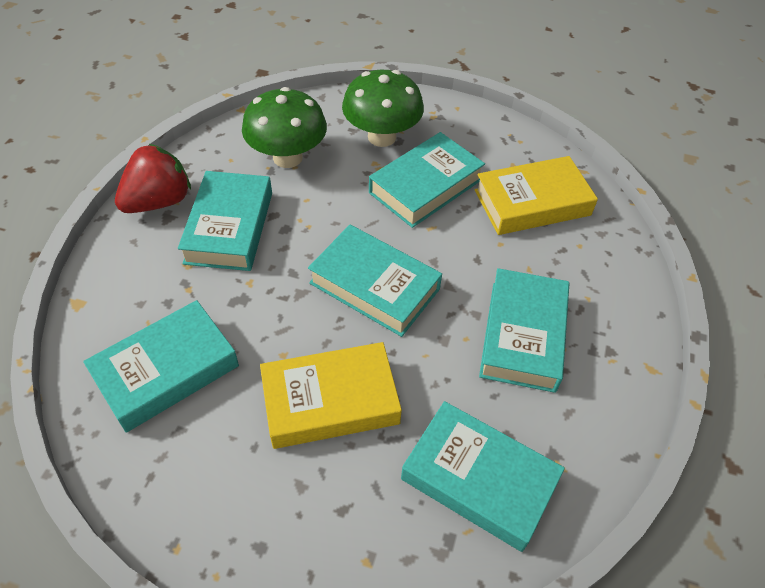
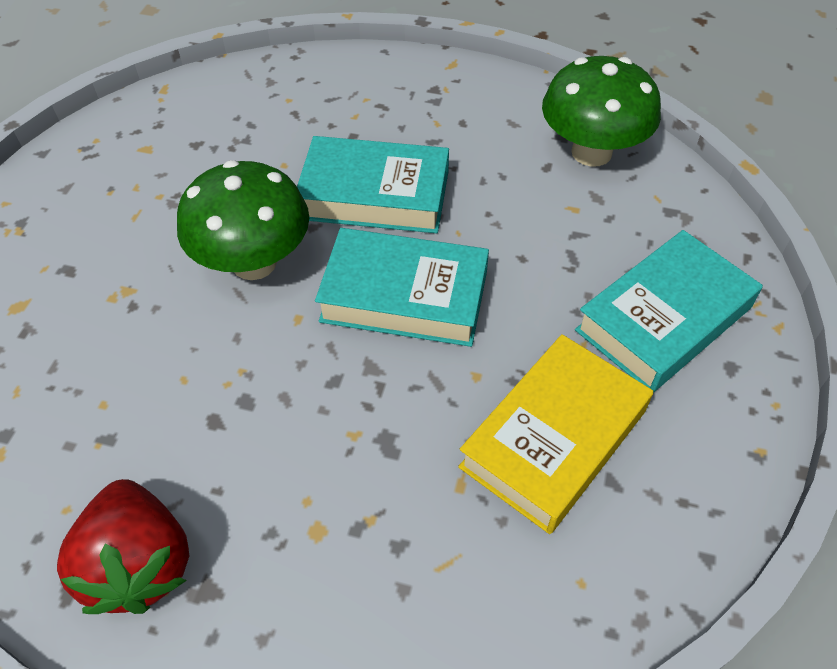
turquoise book: 6 -> 3
yellow book: 2 -> 1

